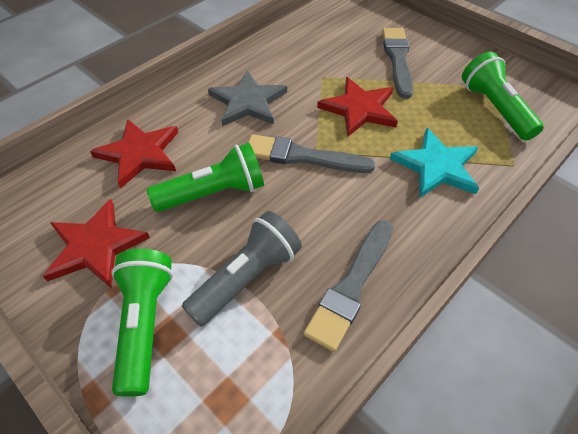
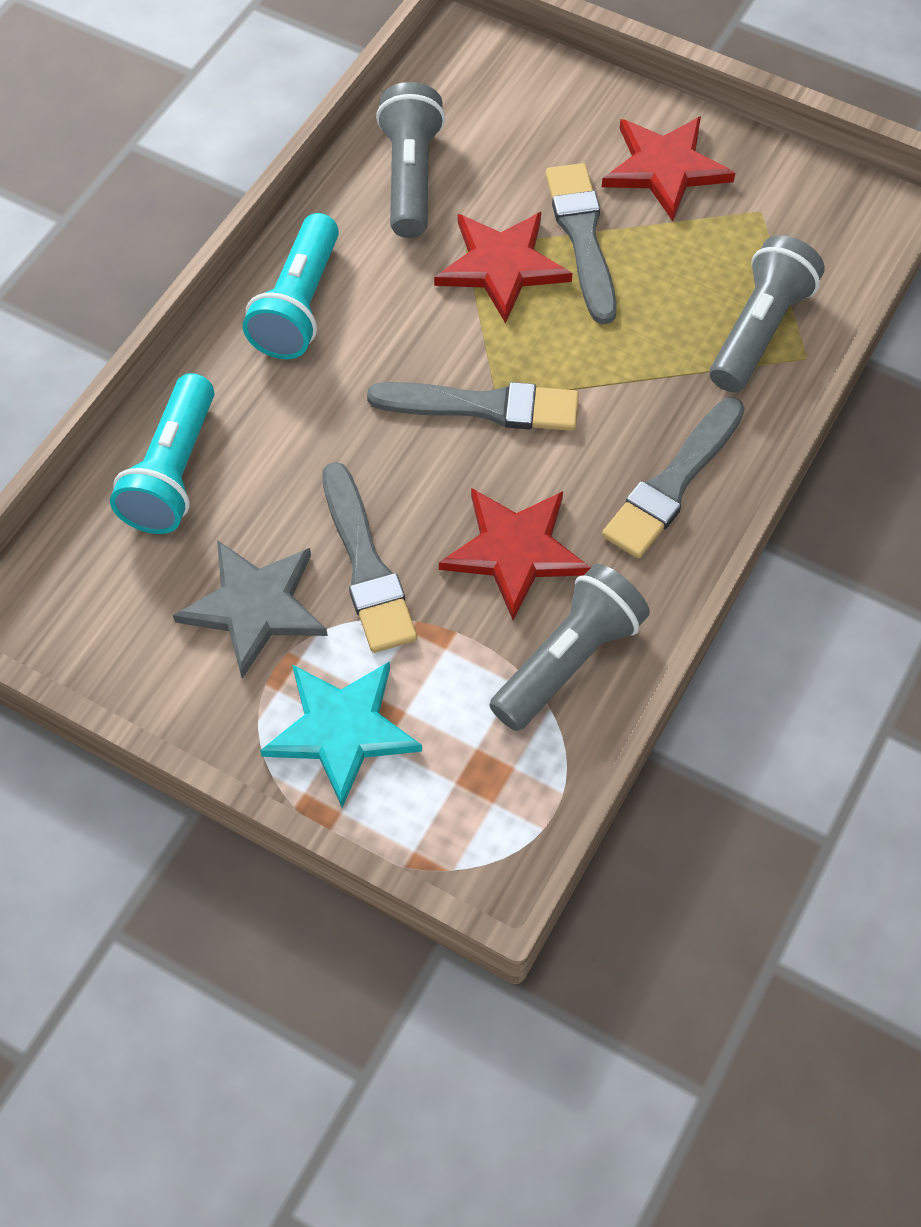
green flashlight: 3 -> 0
grey brush: 3 -> 4
grey flashlight: 1 -> 3
turquoise flashlight: 0 -> 2

